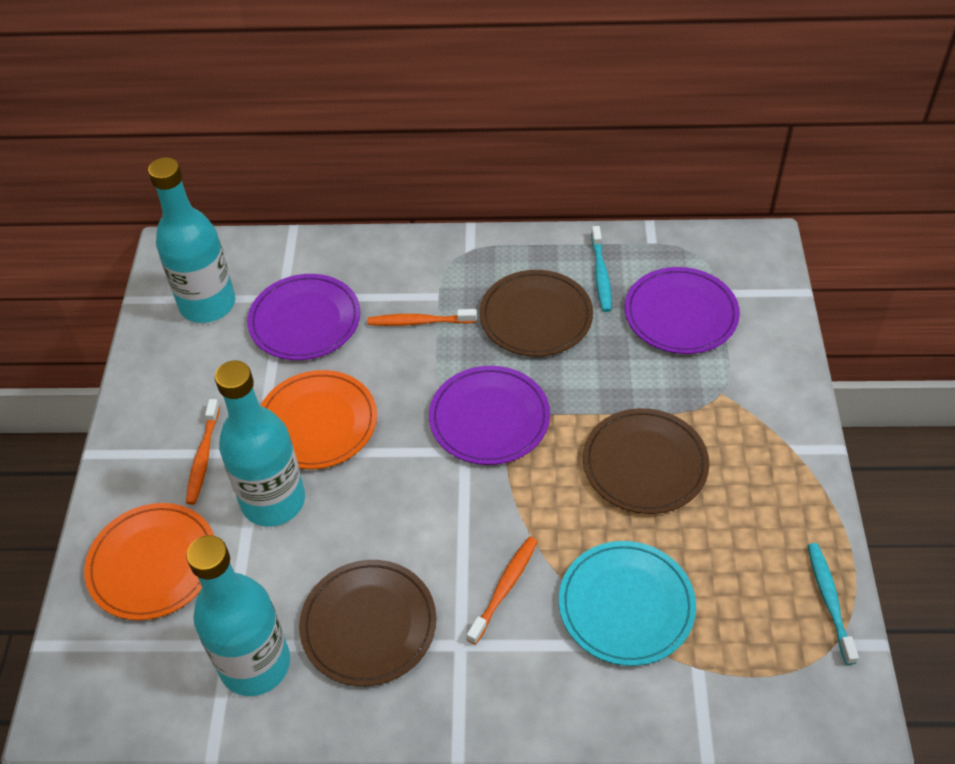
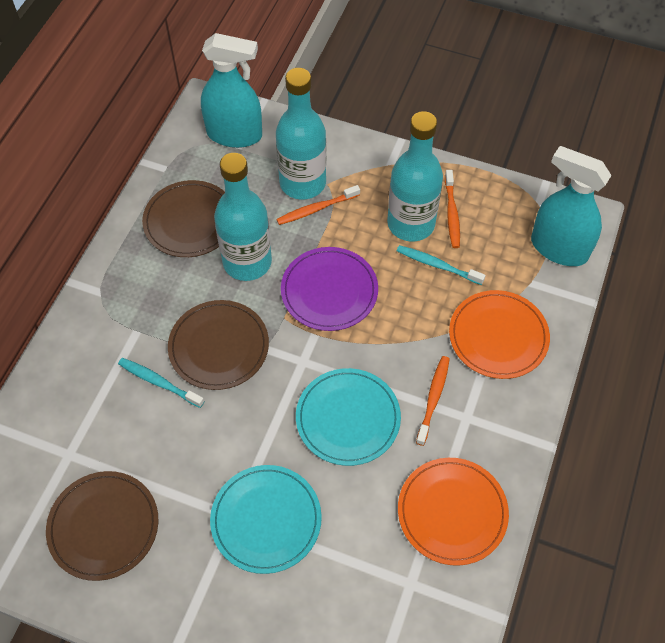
purple plate: 3 -> 1
turquoise plate: 1 -> 2
turquoise spray bottle: 0 -> 2

